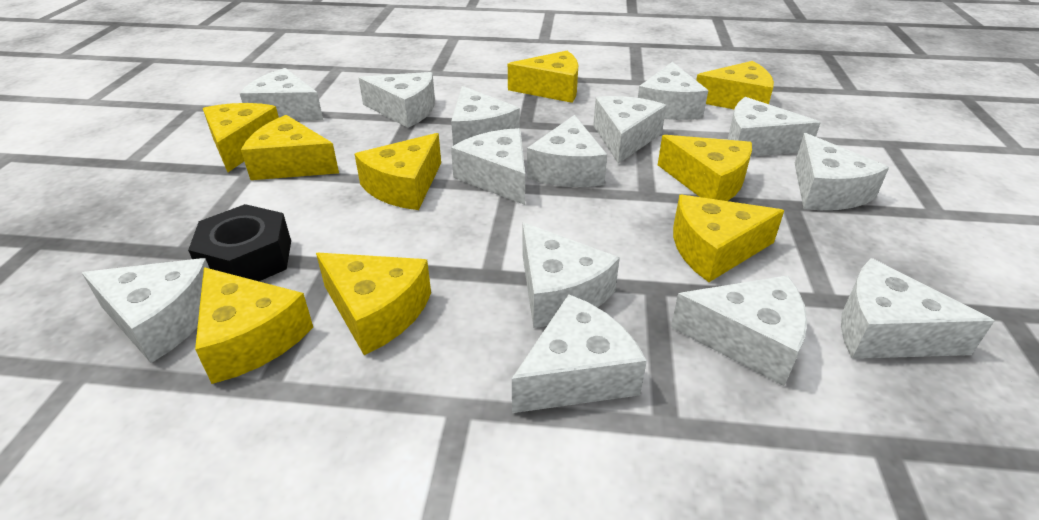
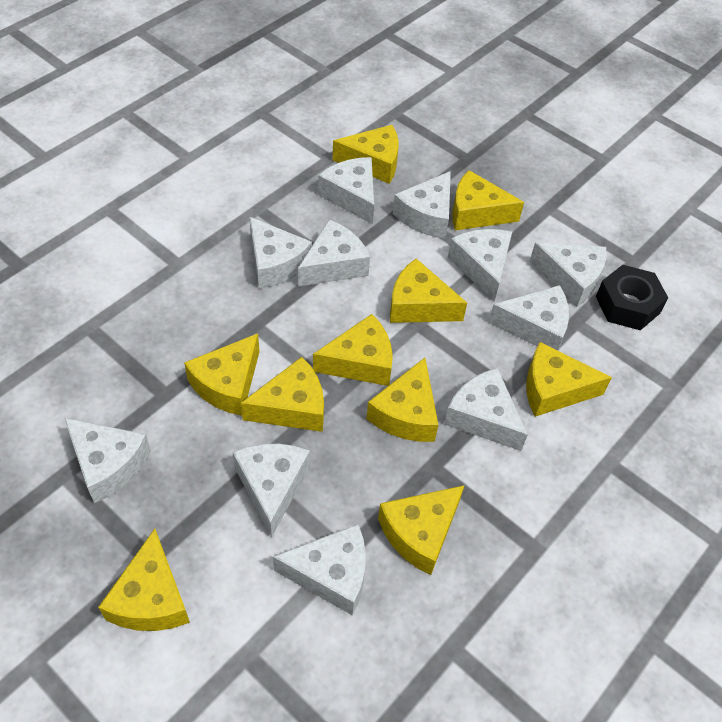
white cheese: 14 -> 11
yellow cheese: 9 -> 10

